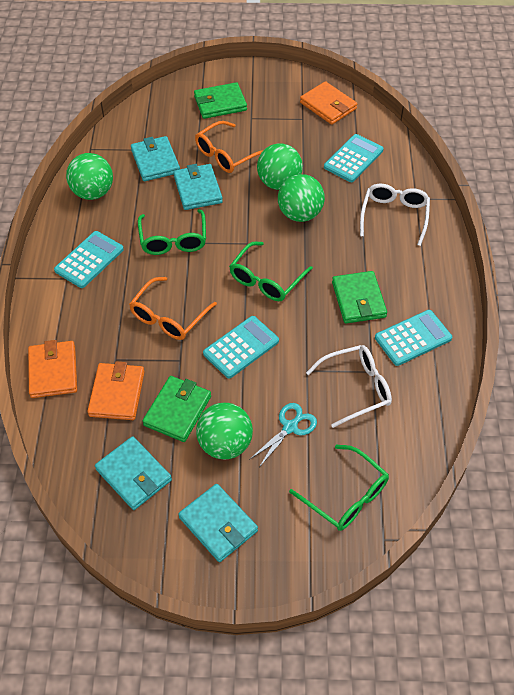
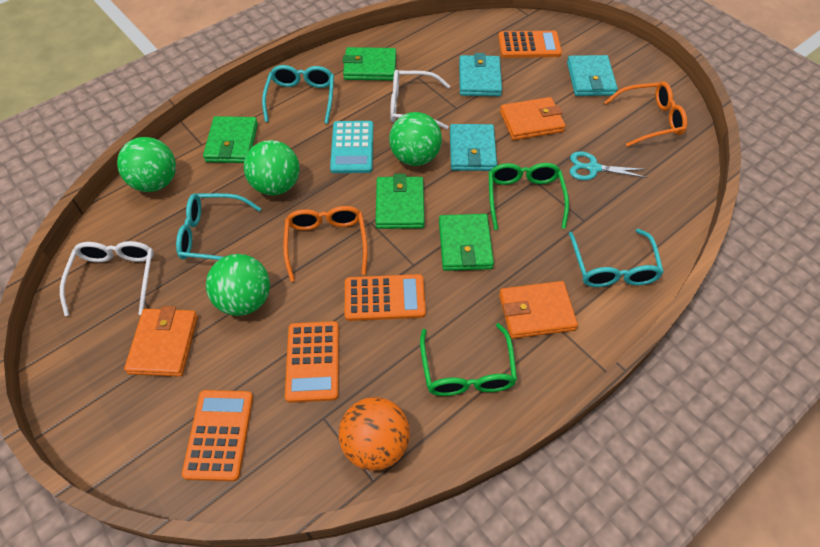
green glasses: 3 -> 2
green wallet: 3 -> 4
orange ball: 0 -> 1
orange calculator: 0 -> 4
turquoise calculator: 4 -> 1
turquoise glasses: 0 -> 3
turquoise wallet: 4 -> 3

